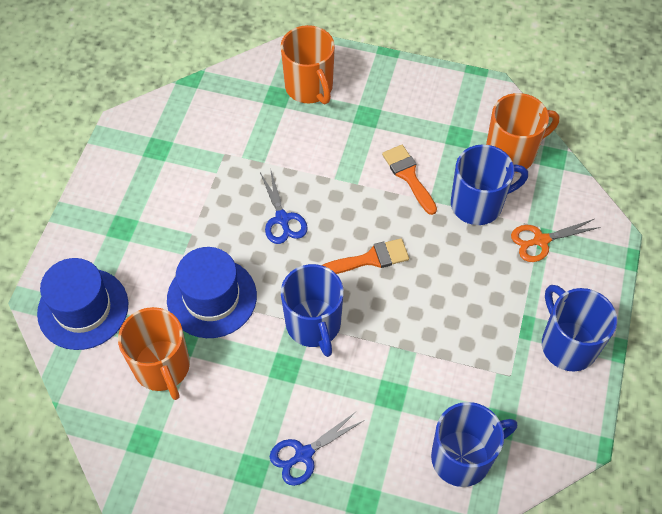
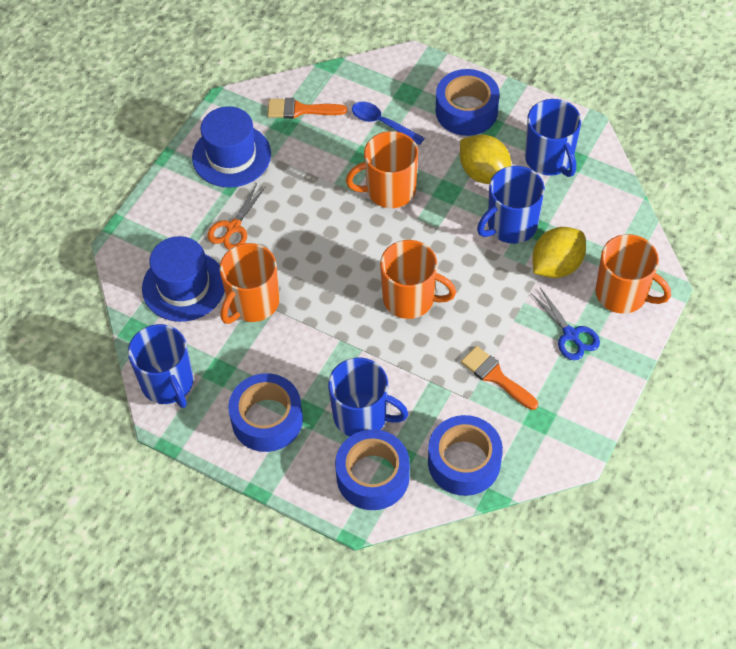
blue scissors: 2 -> 1
blue spoon: 0 -> 1
blue tape: 0 -> 4
orange mug: 3 -> 4
yellow lemon: 0 -> 2

